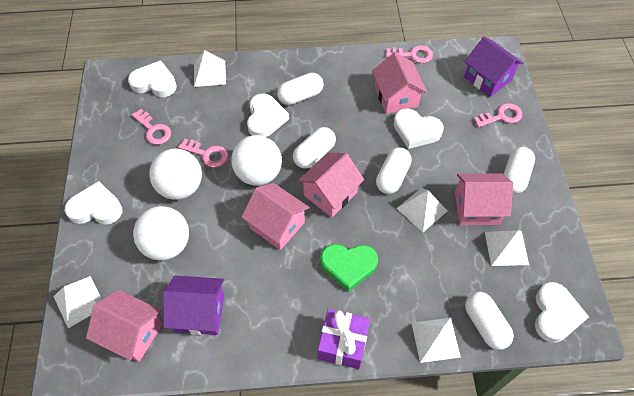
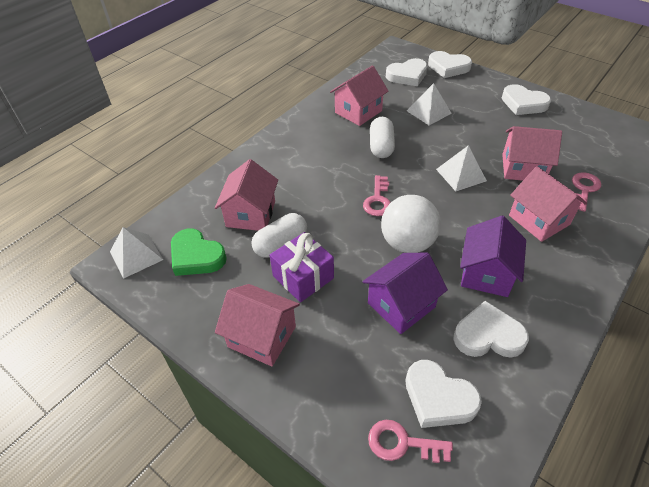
pink key: 4 -> 3
white ball: 3 -> 1
white capsule: 5 -> 2
white pyramid: 5 -> 3

